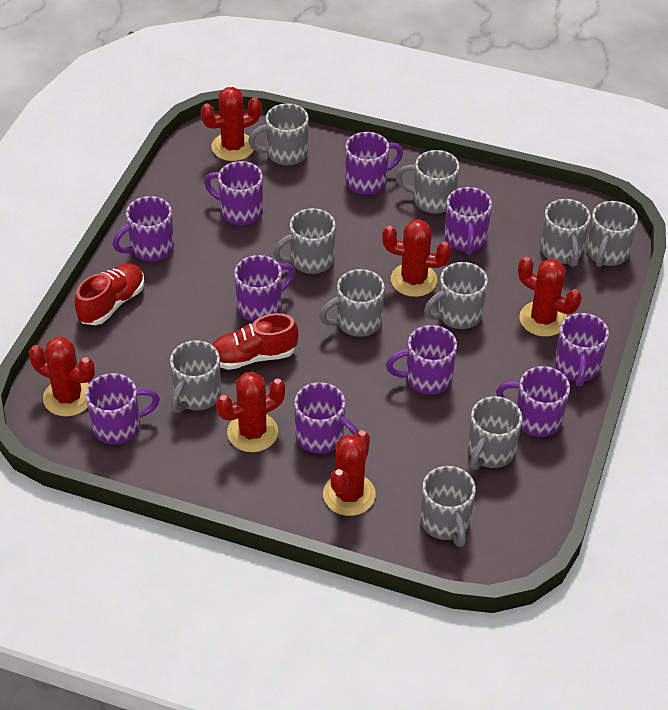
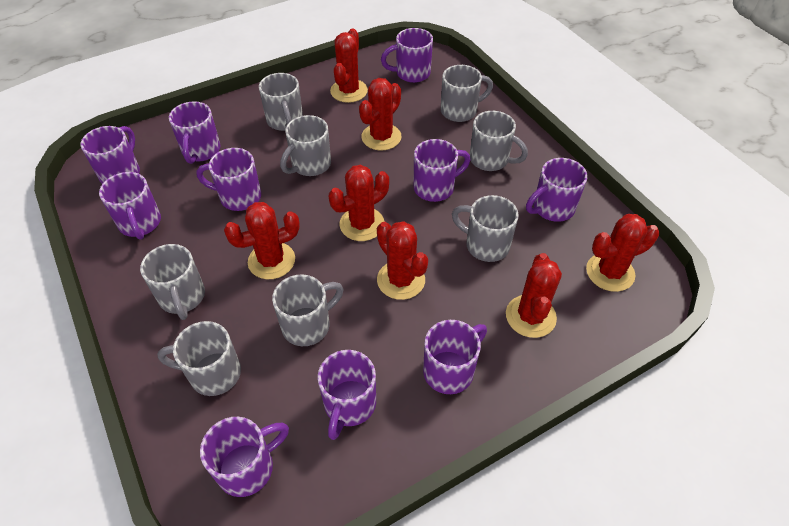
grey mug: 10 -> 8
red cactus: 6 -> 7
red shoe: 2 -> 0

